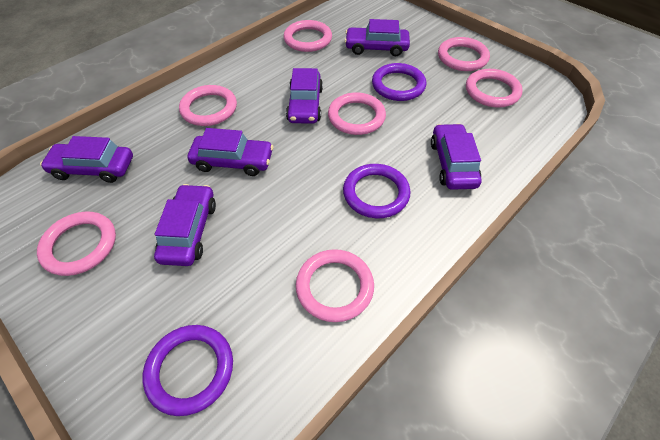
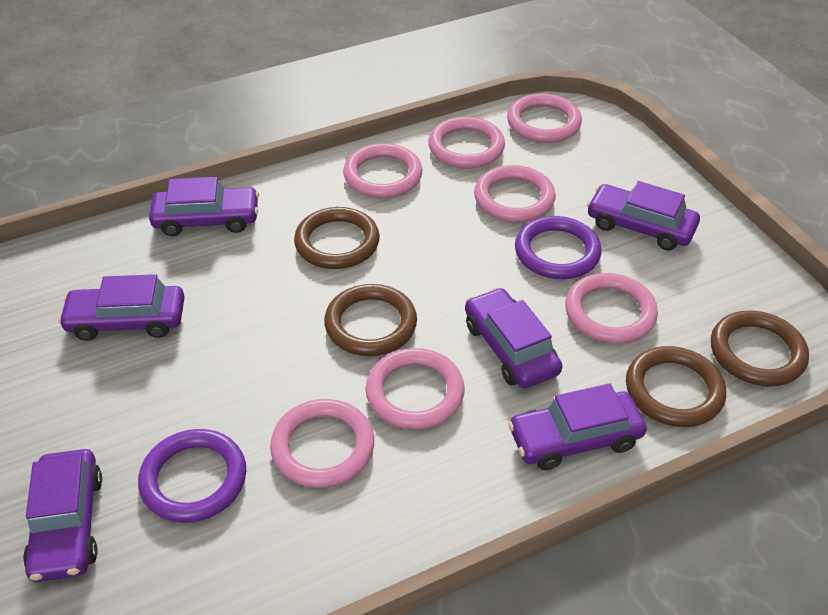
brown ring: 0 -> 4
purple ring: 3 -> 2

